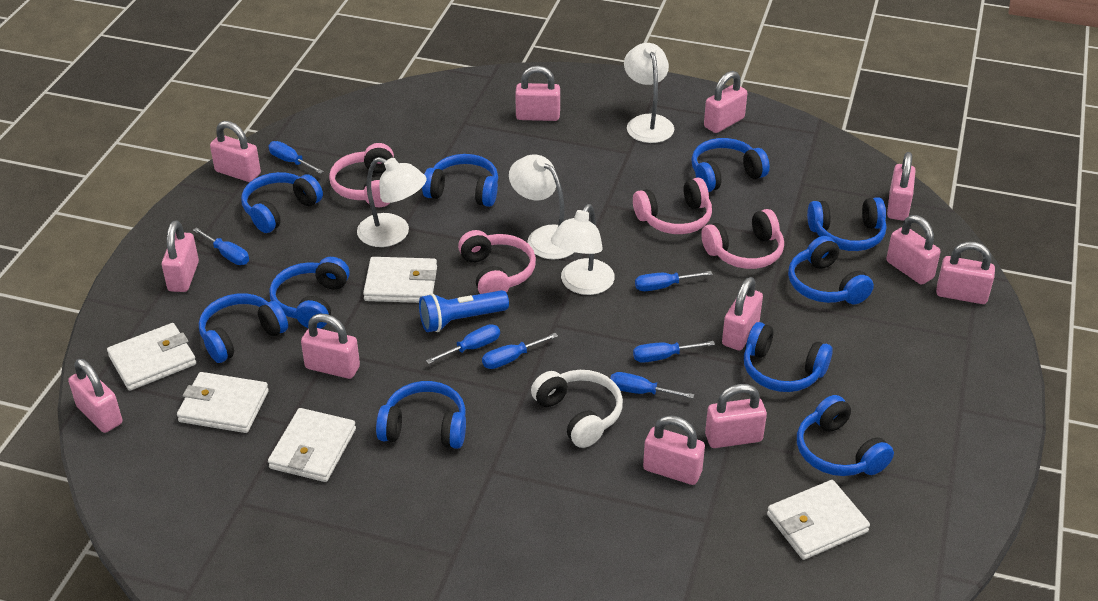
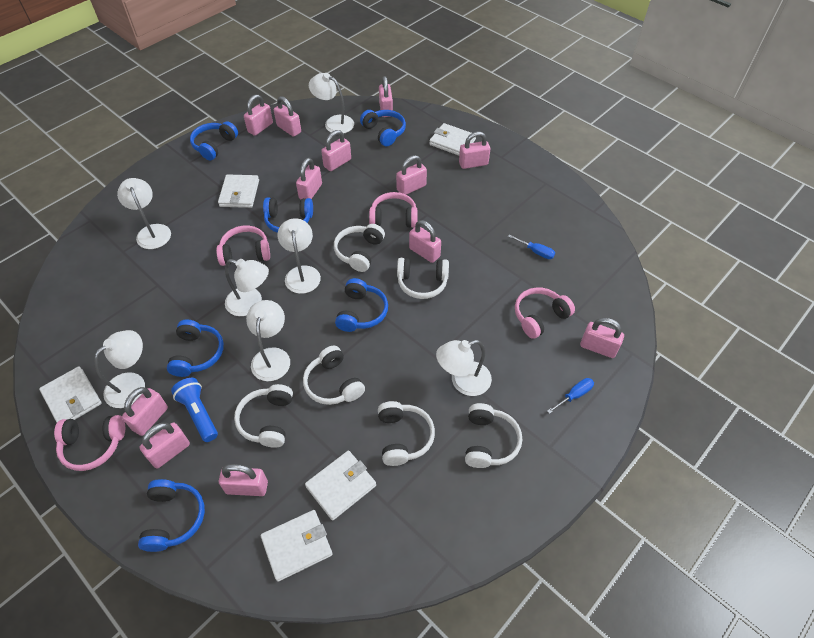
blue headphones: 10 -> 6
blue screwdriver: 7 -> 2
white headphones: 1 -> 6
white lamp: 4 -> 7

